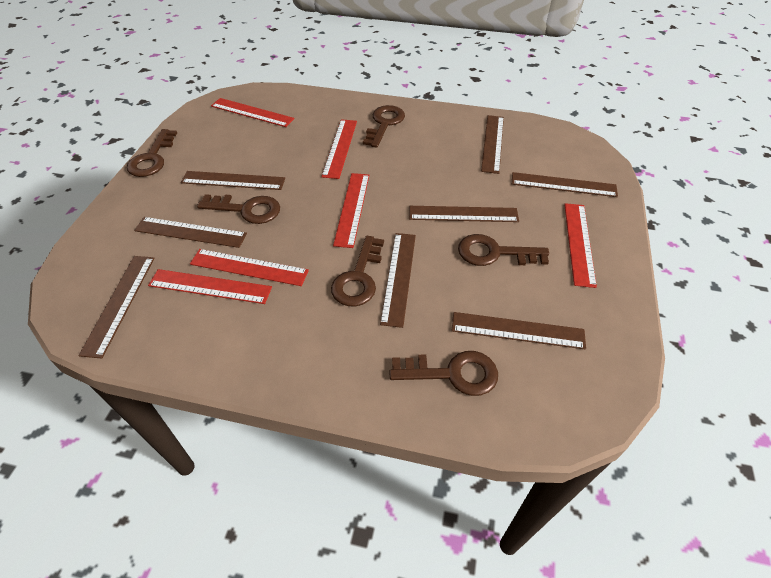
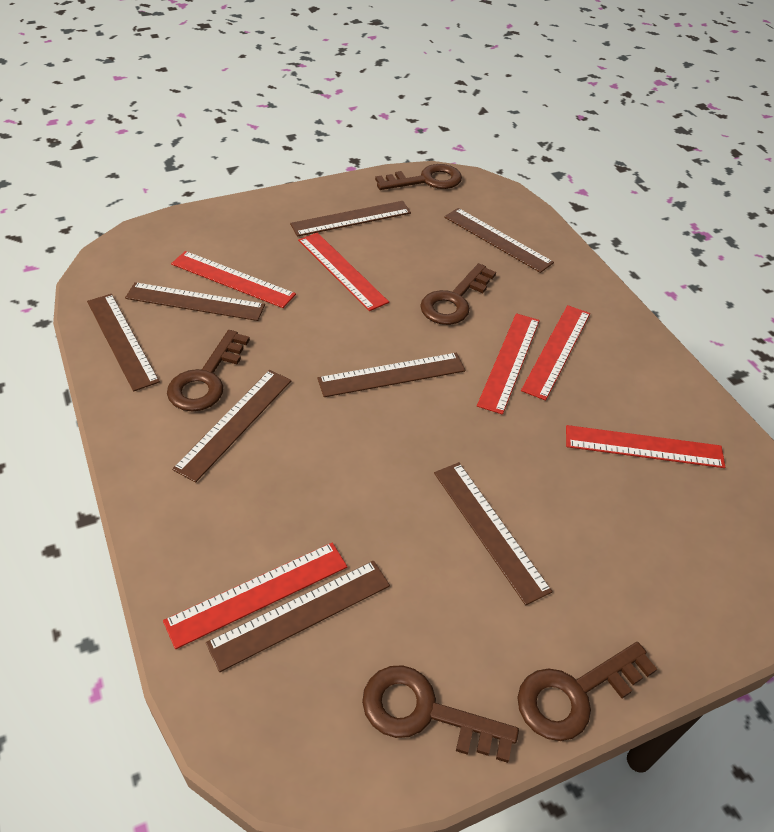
brown key: 6 -> 5

